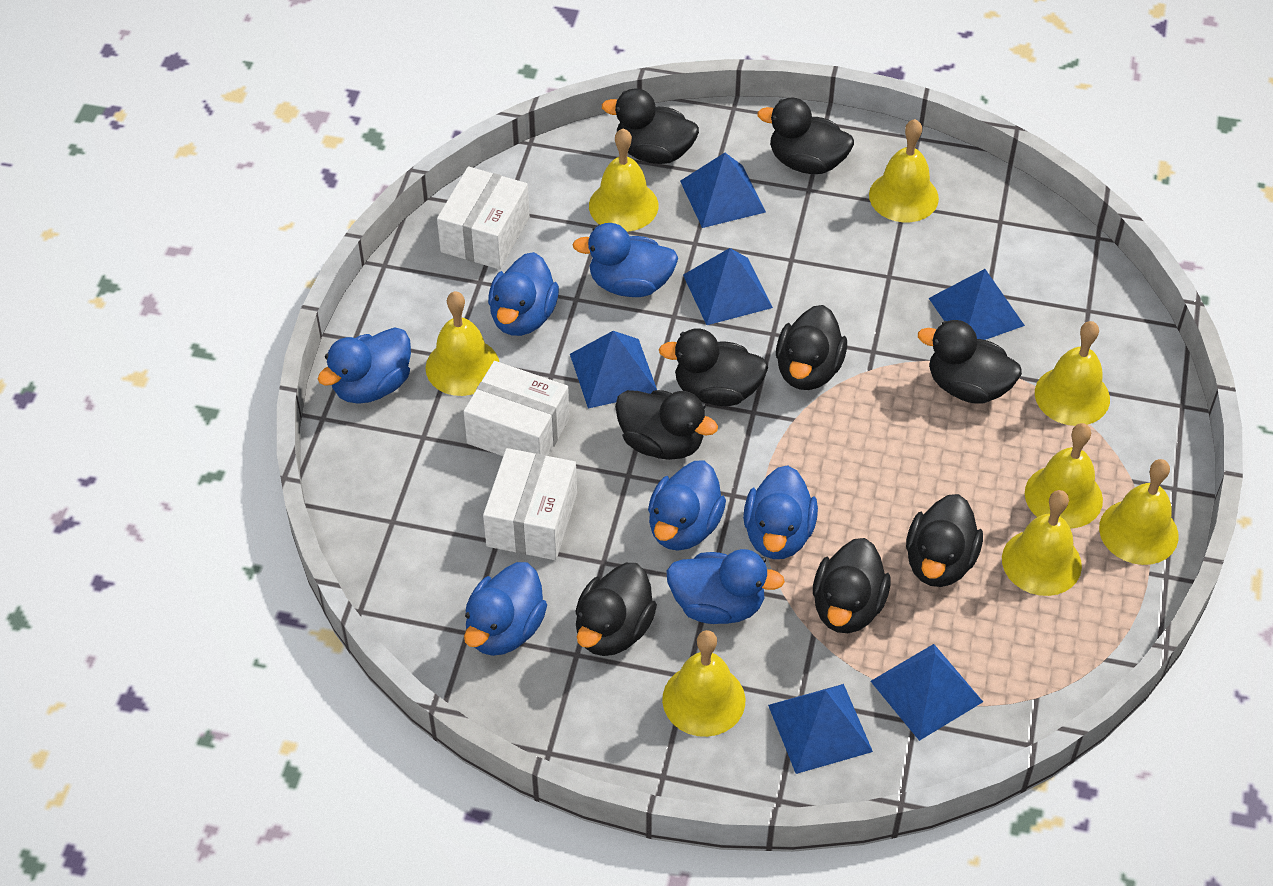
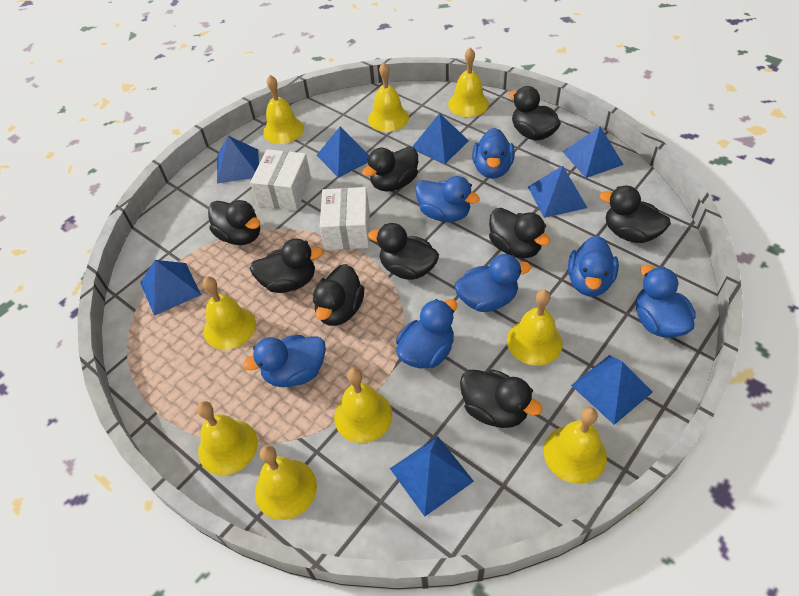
blue pyramid: 6 -> 8
white box: 3 -> 2
yellow bell: 8 -> 9

